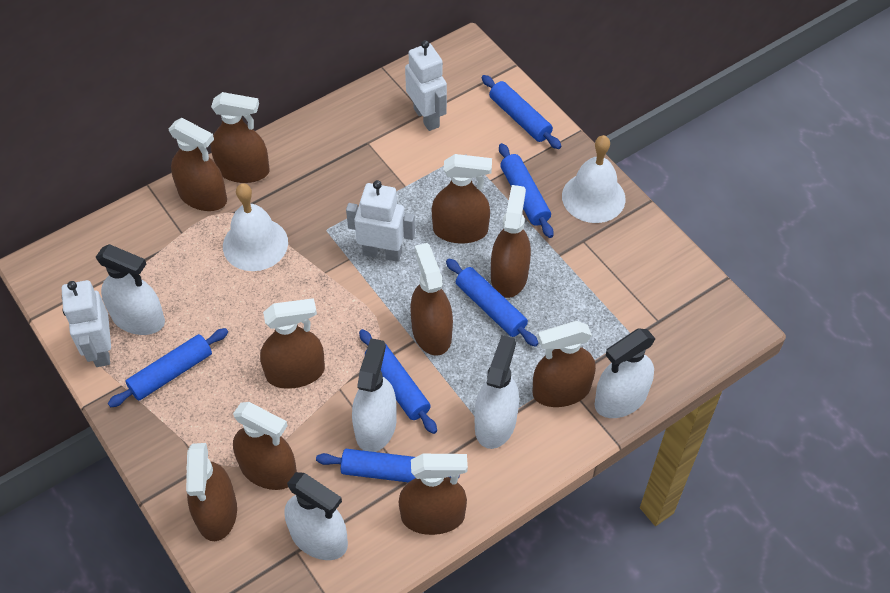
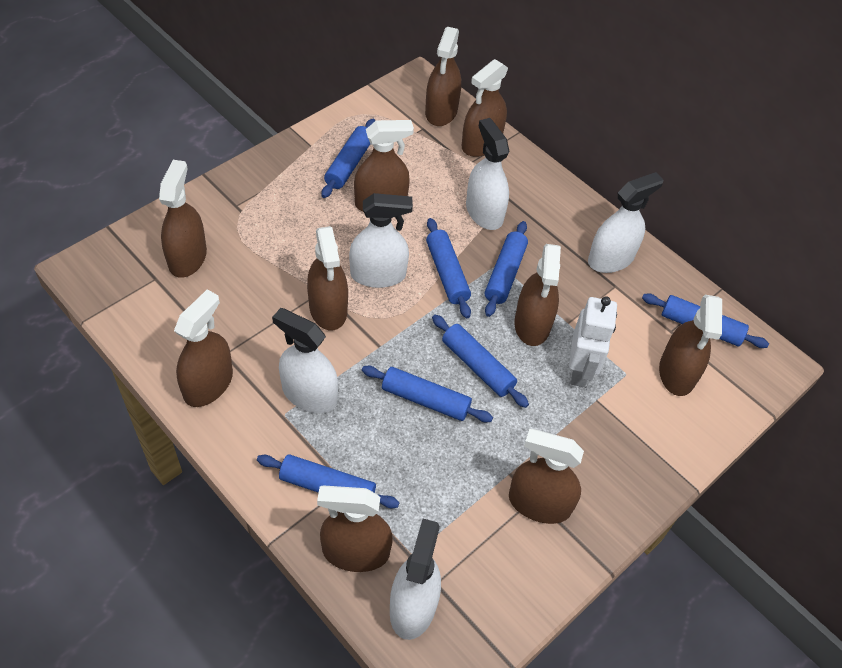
blue rolling pin: 6 -> 7
white bell: 2 -> 0
white robot: 3 -> 1

